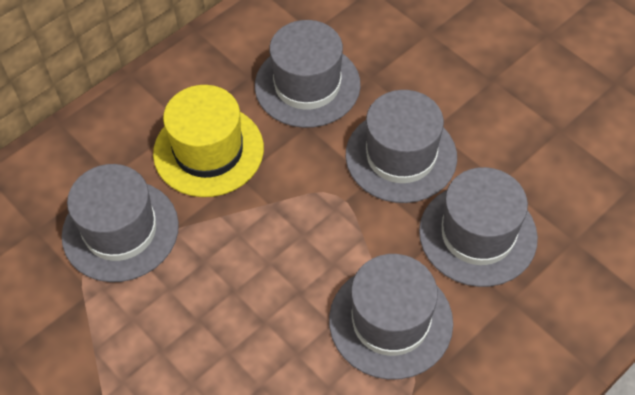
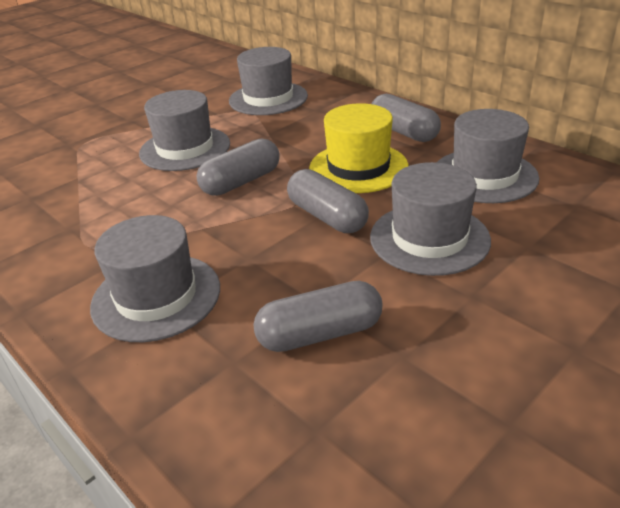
grey capsule: 0 -> 4

